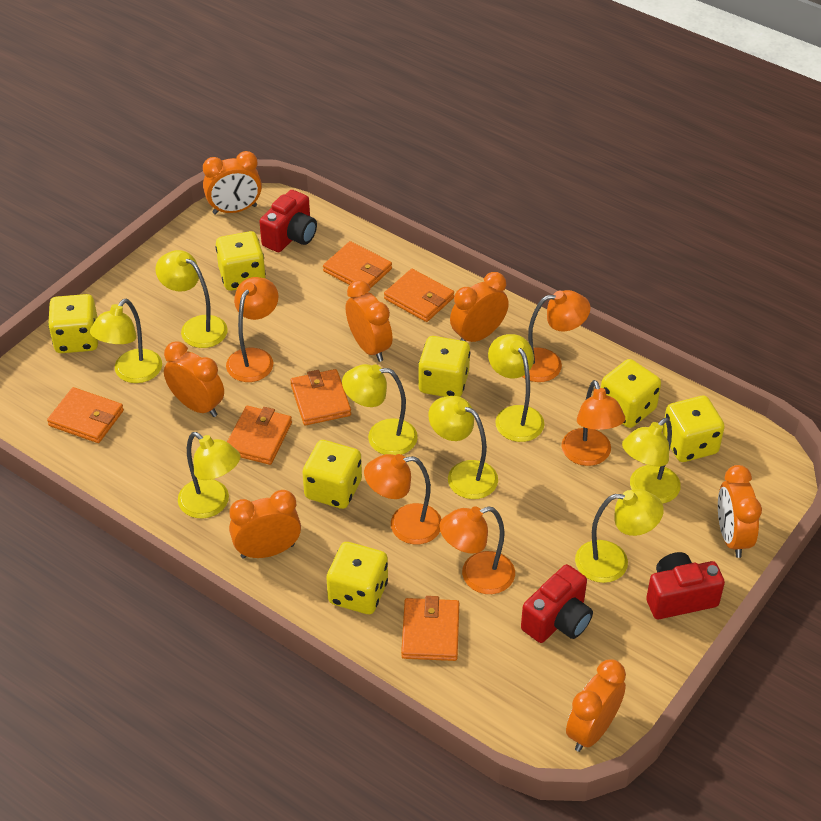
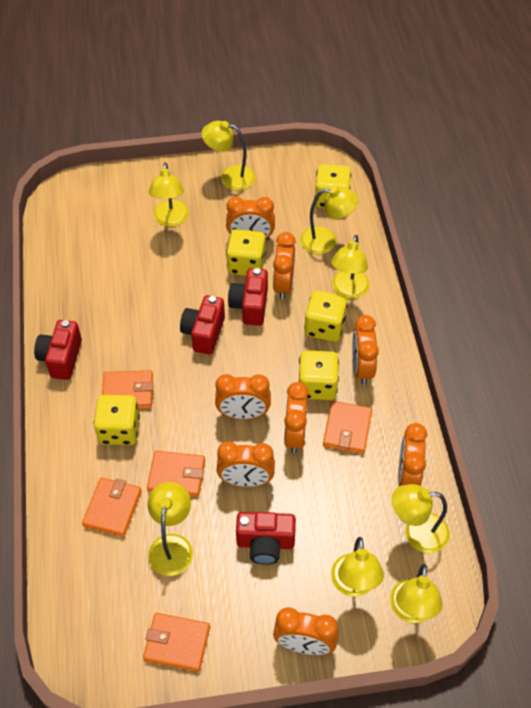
orange clock: 7 -> 8
orange lamp: 5 -> 0
orange wallet: 6 -> 5
red camera: 3 -> 4
yellow dice: 7 -> 5

